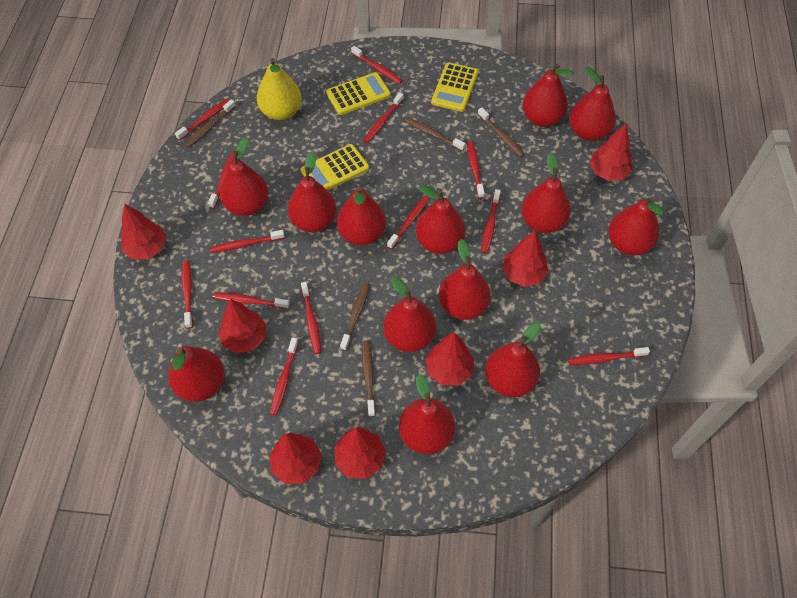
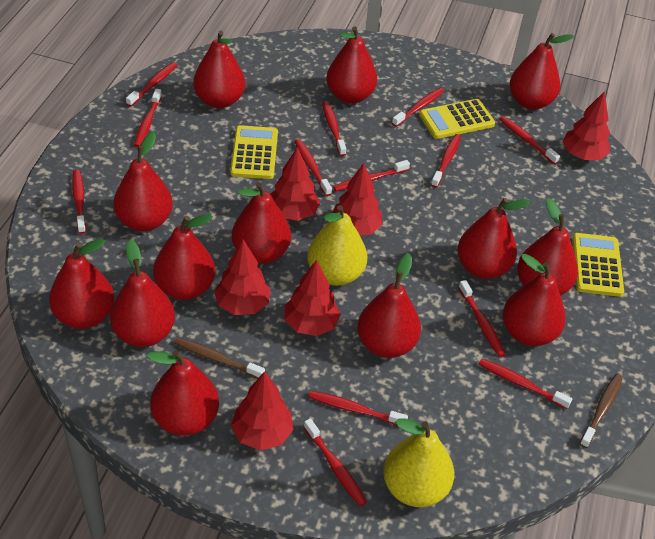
brown toothbrush: 5 -> 2
red tree: 7 -> 6
yellow pear: 1 -> 2

